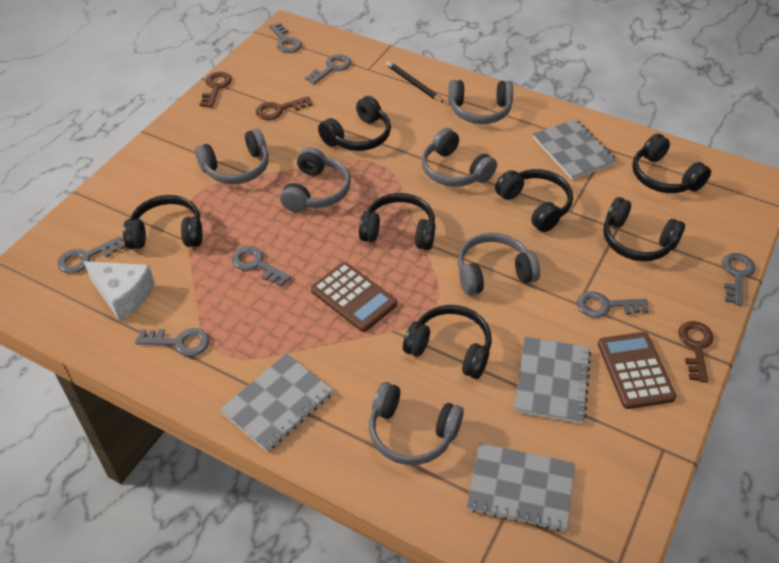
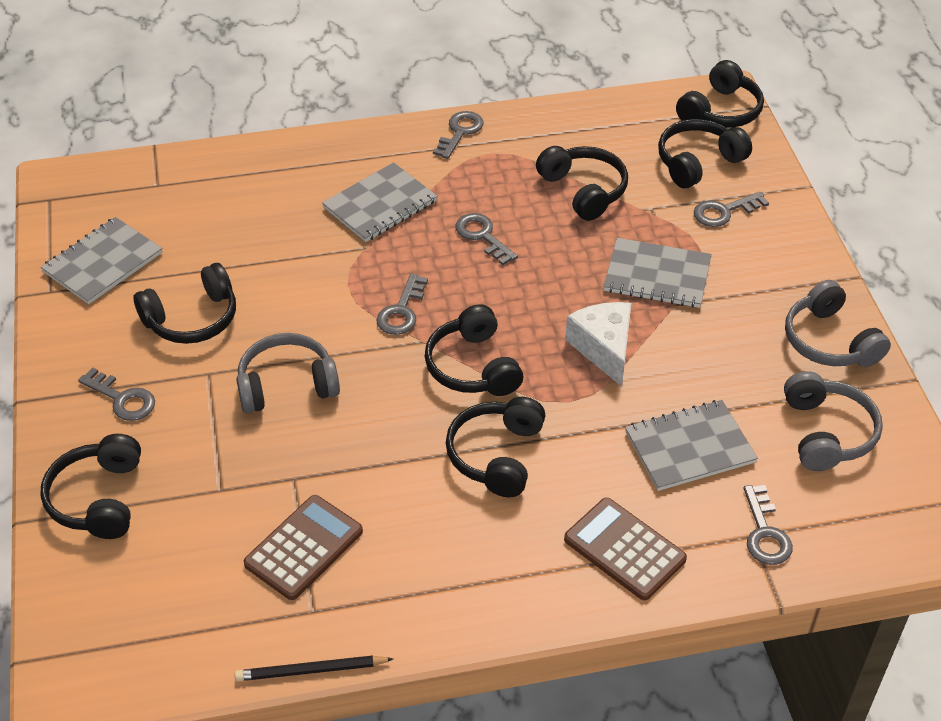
brown key: 3 -> 0
grey headphones: 6 -> 3
grey key: 7 -> 6

